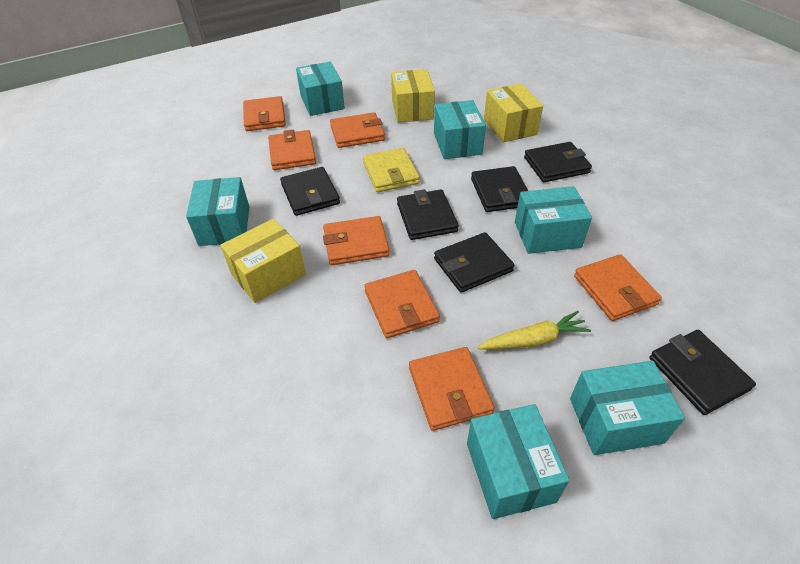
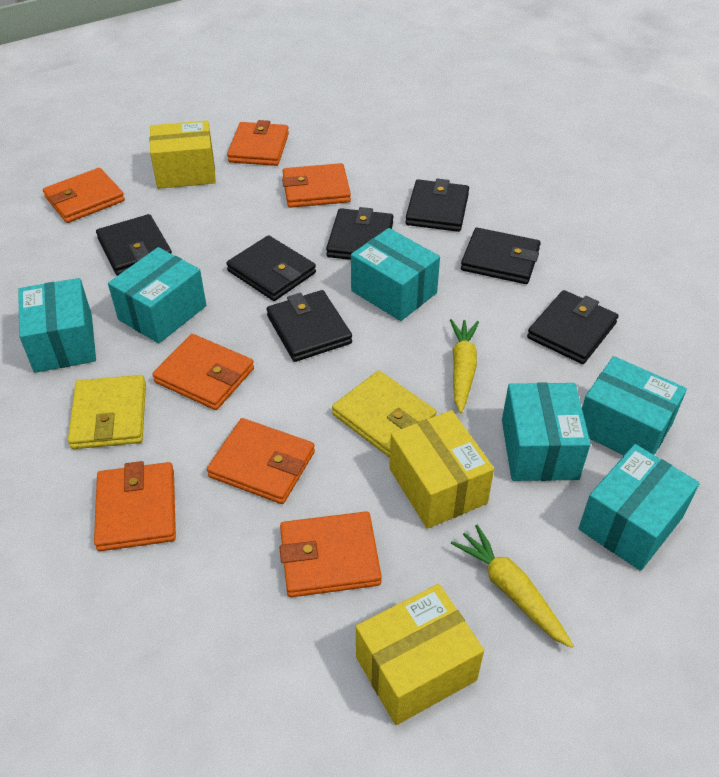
black wallet: 6 -> 7
yellow carrot: 1 -> 2
yellow wallet: 1 -> 2

